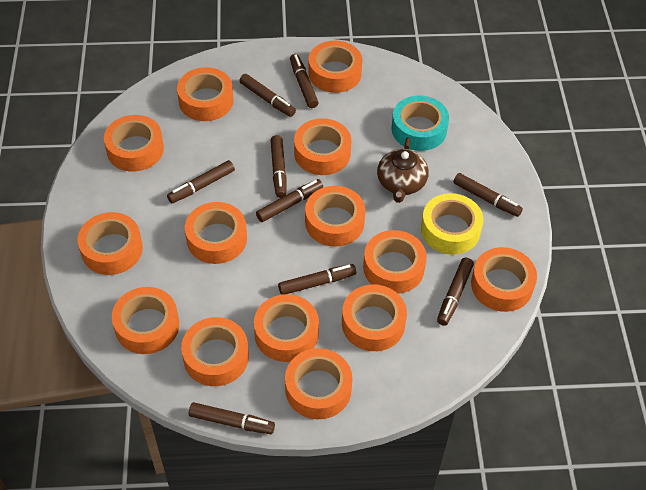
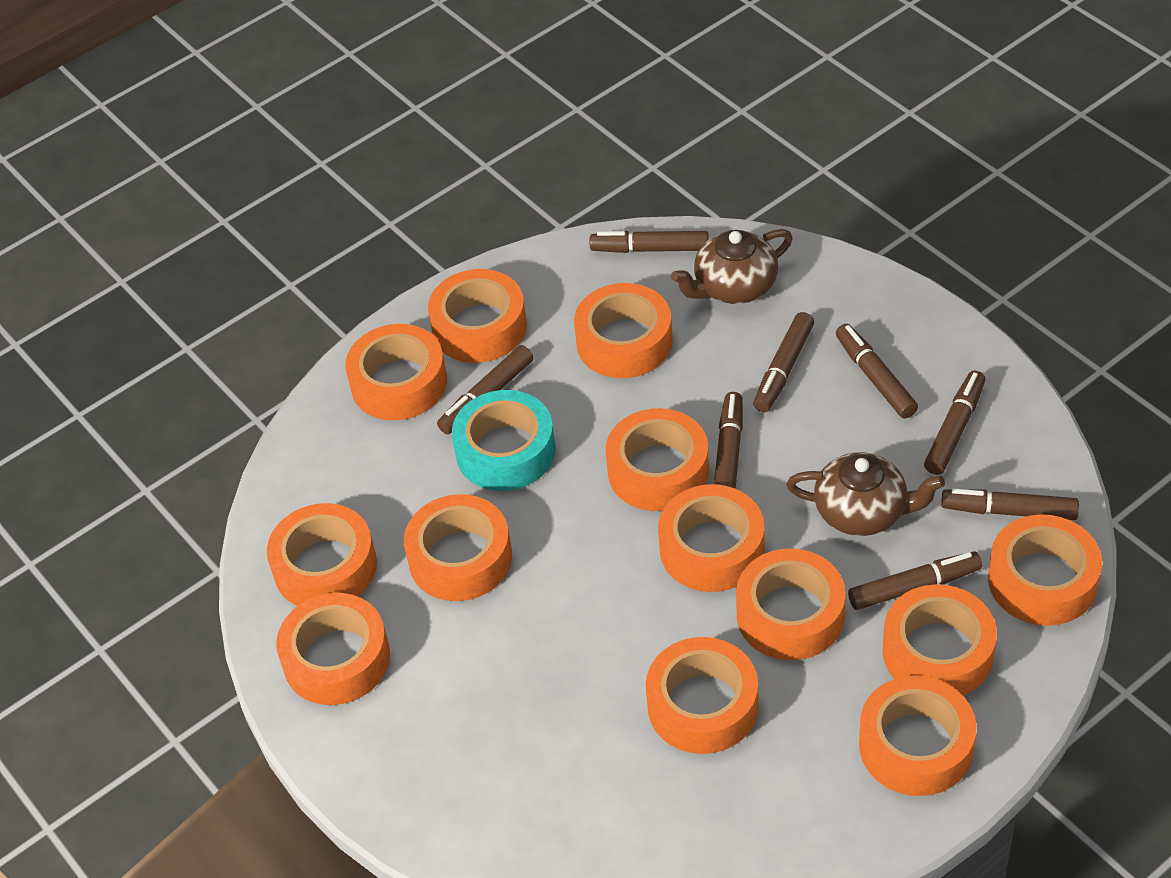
brown marker: 9 -> 8
brown teapot: 1 -> 2
orange tape: 14 -> 13
yellow tape: 1 -> 0

